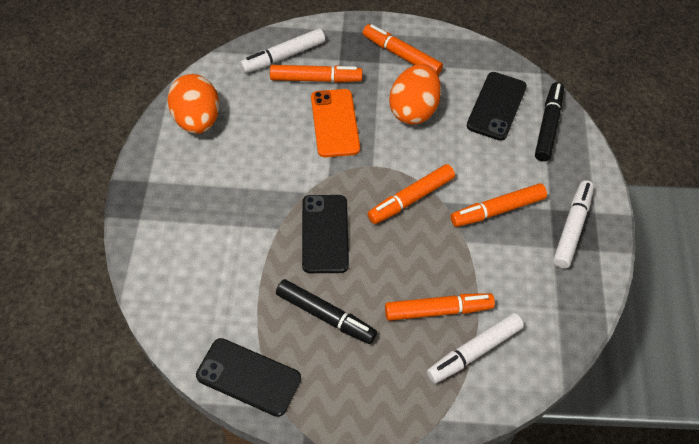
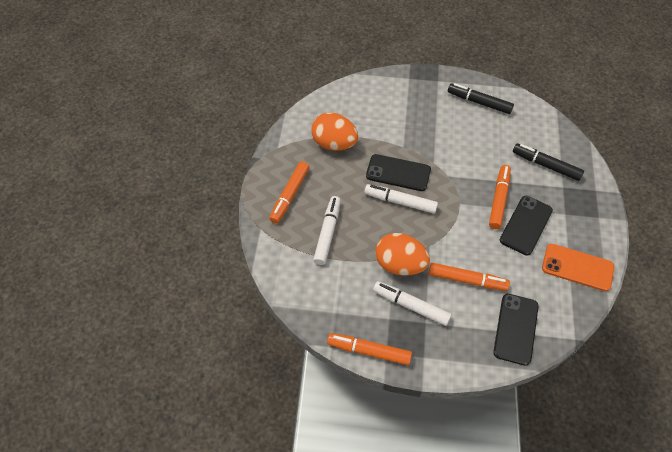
orange marker: 5 -> 4

